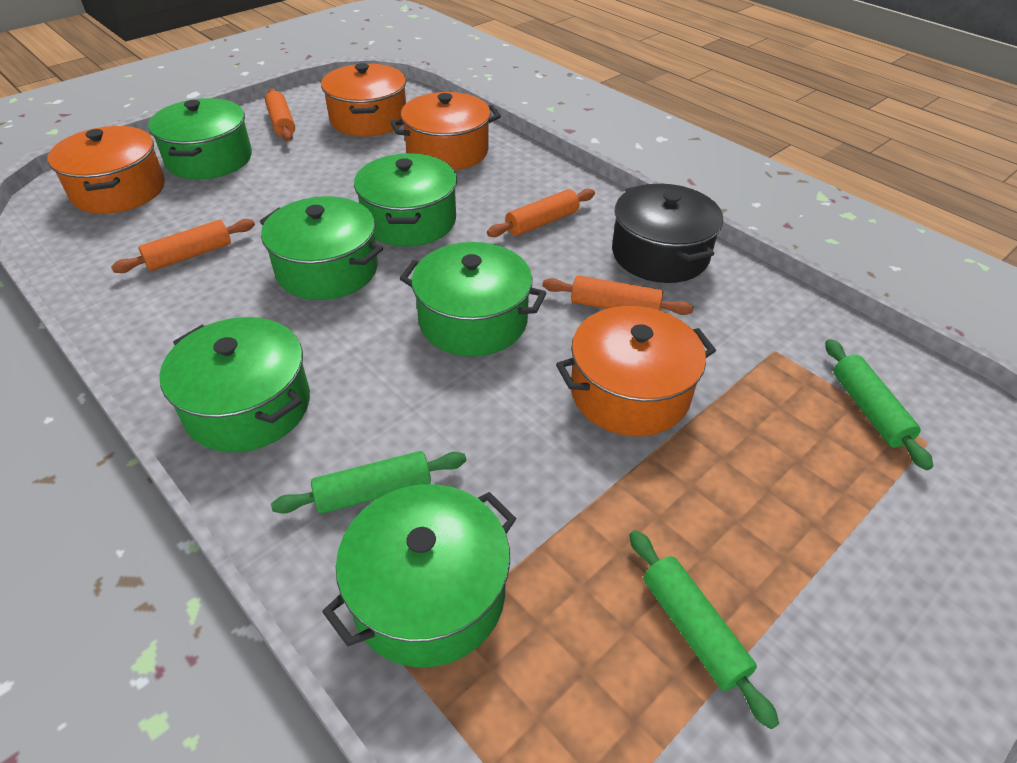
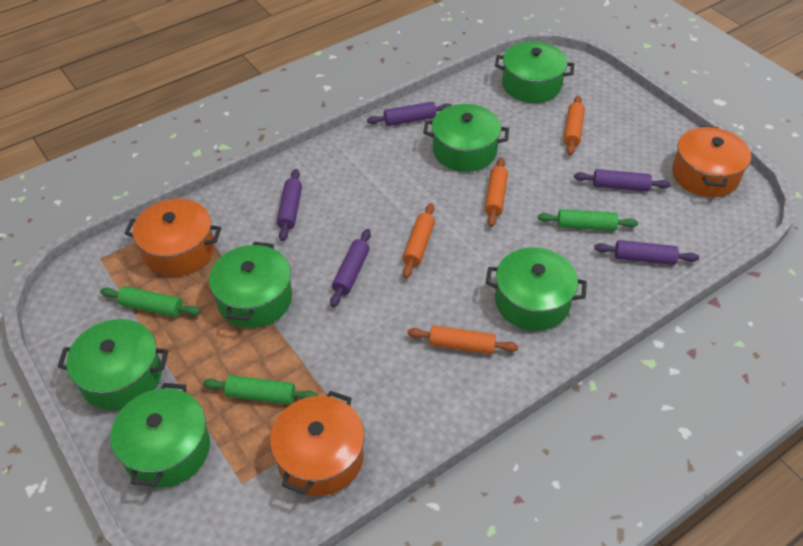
black pot: 1 -> 0
orange pot: 4 -> 3
purple rolling pin: 0 -> 5

